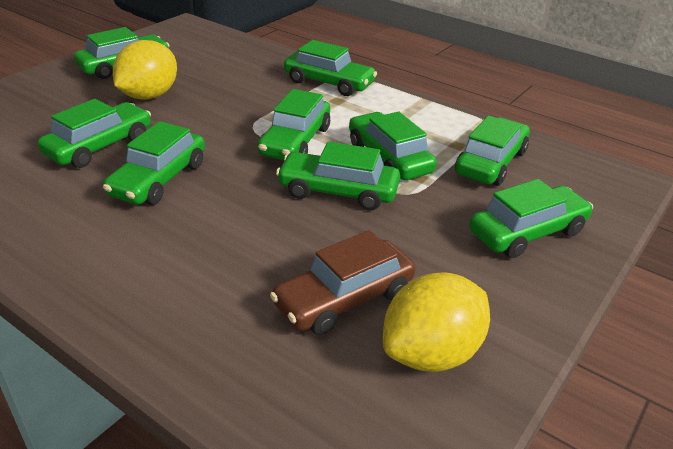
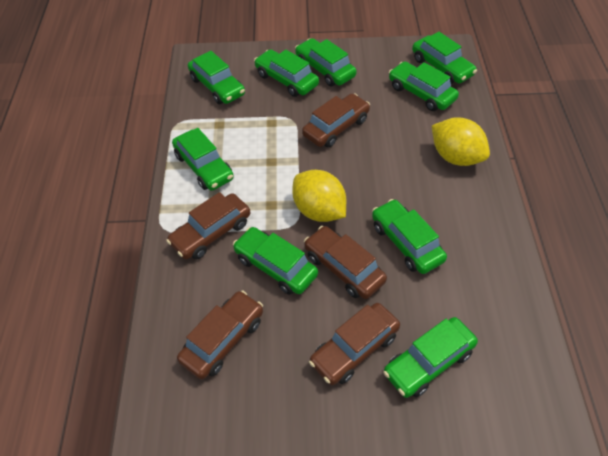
brown car: 1 -> 5

